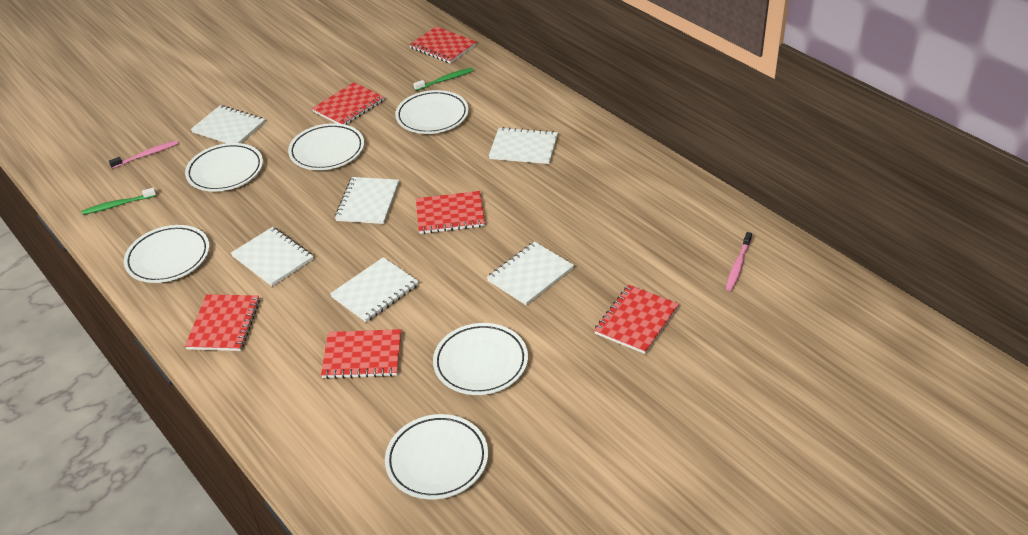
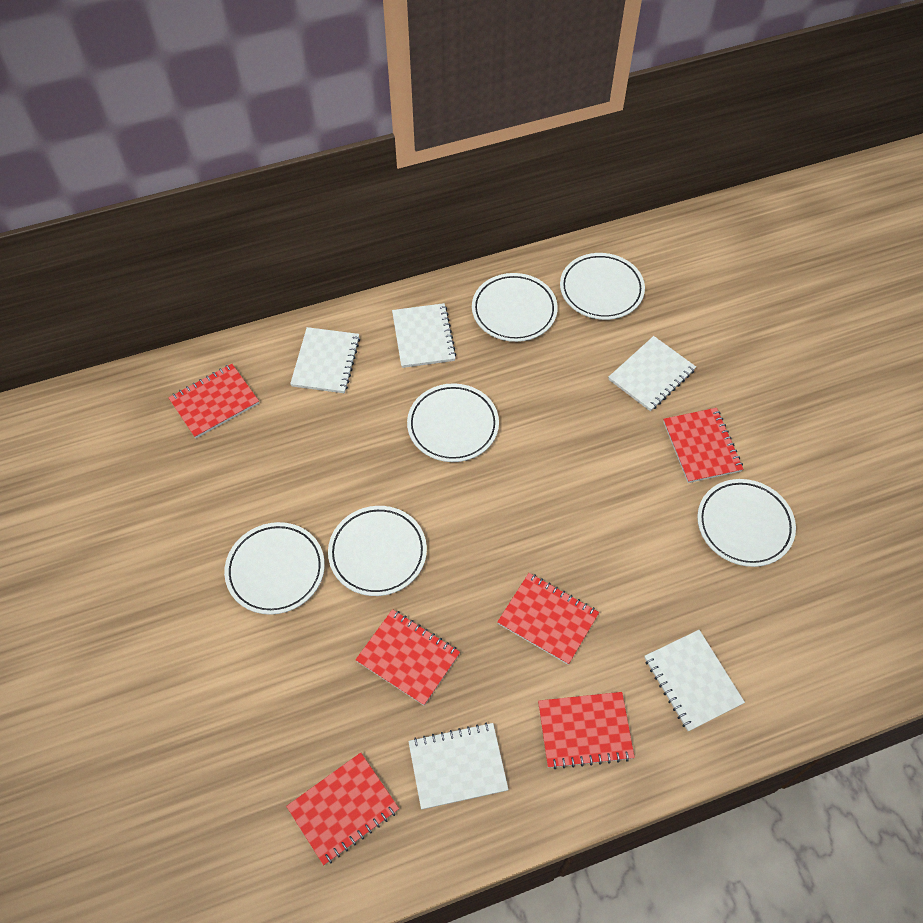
green toothbrush: 2 -> 0
pink toothbrush: 2 -> 0
white notebook: 6 -> 5

